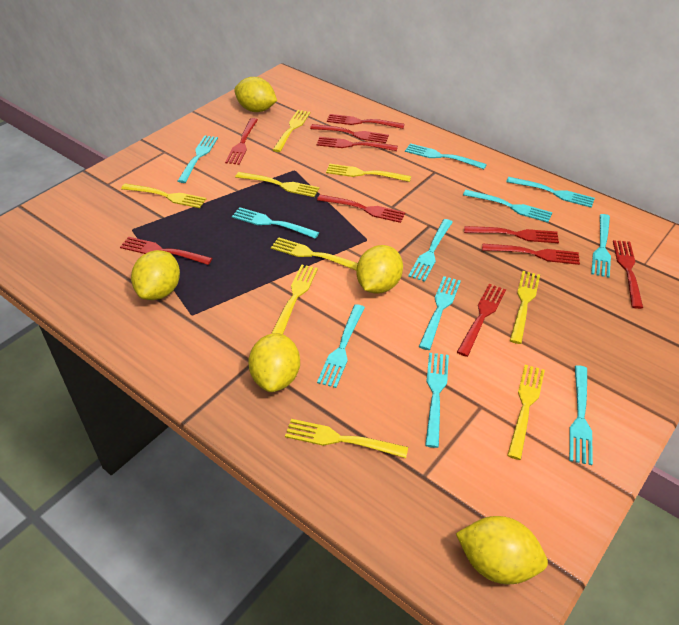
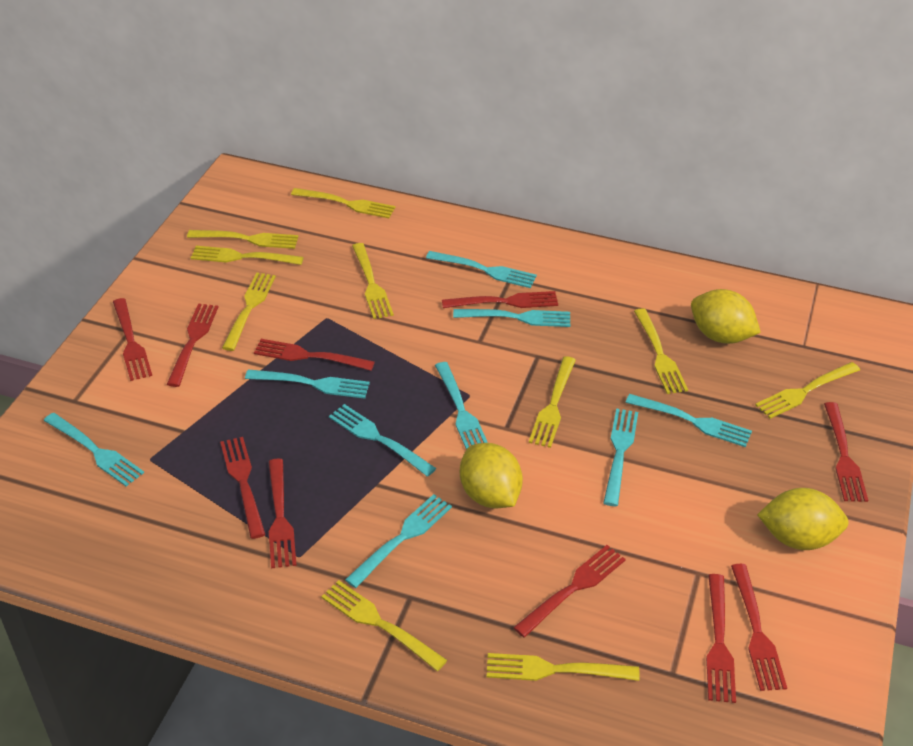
turquoise fork: 11 -> 9
yellow fork: 9 -> 10
yellow lemon: 5 -> 3

